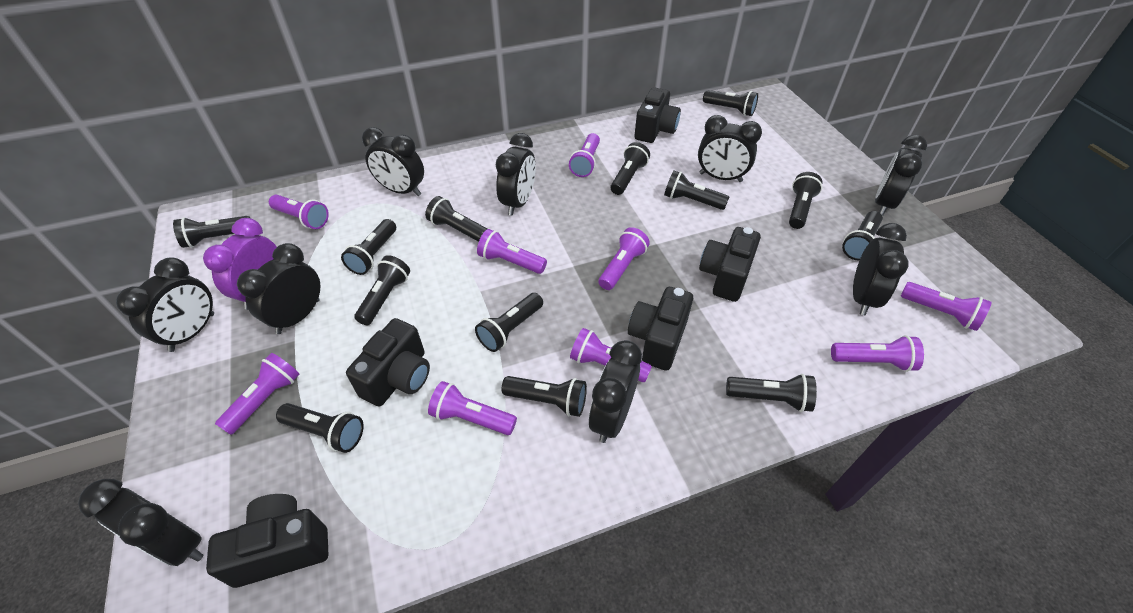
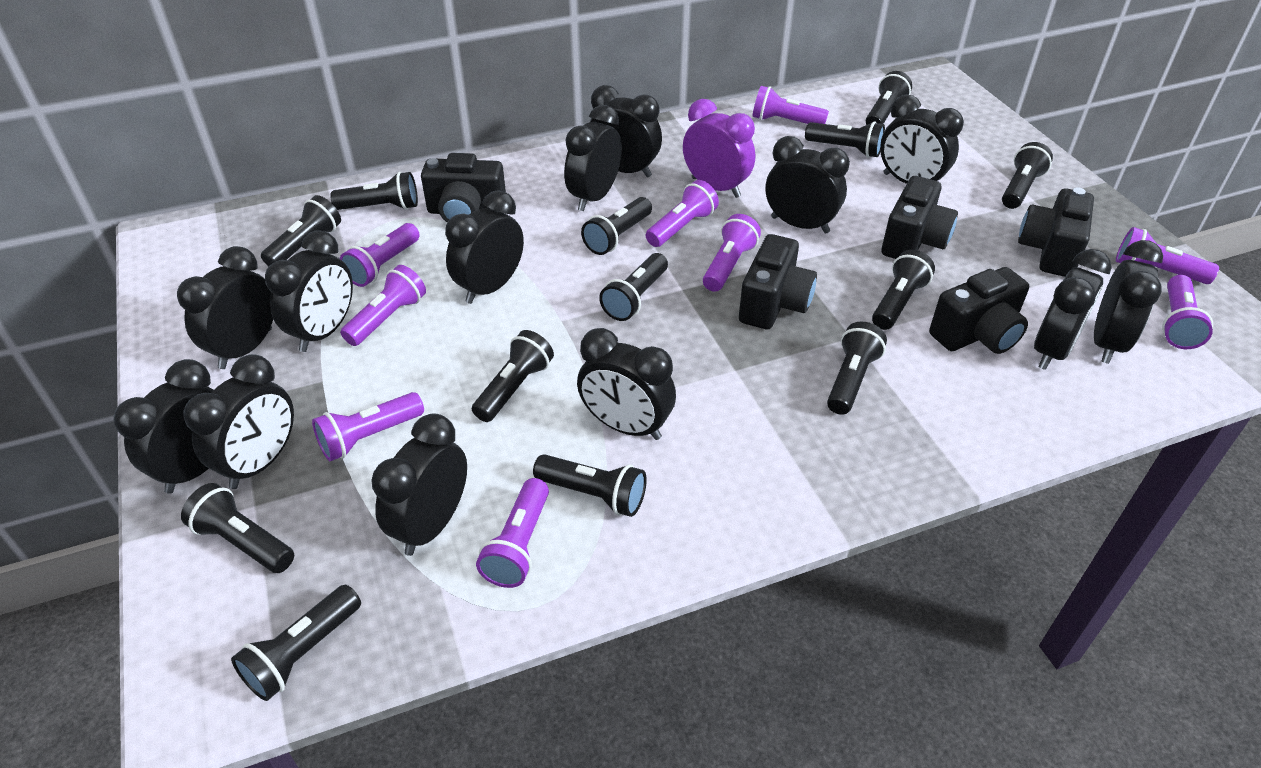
black clock: 9 -> 13

